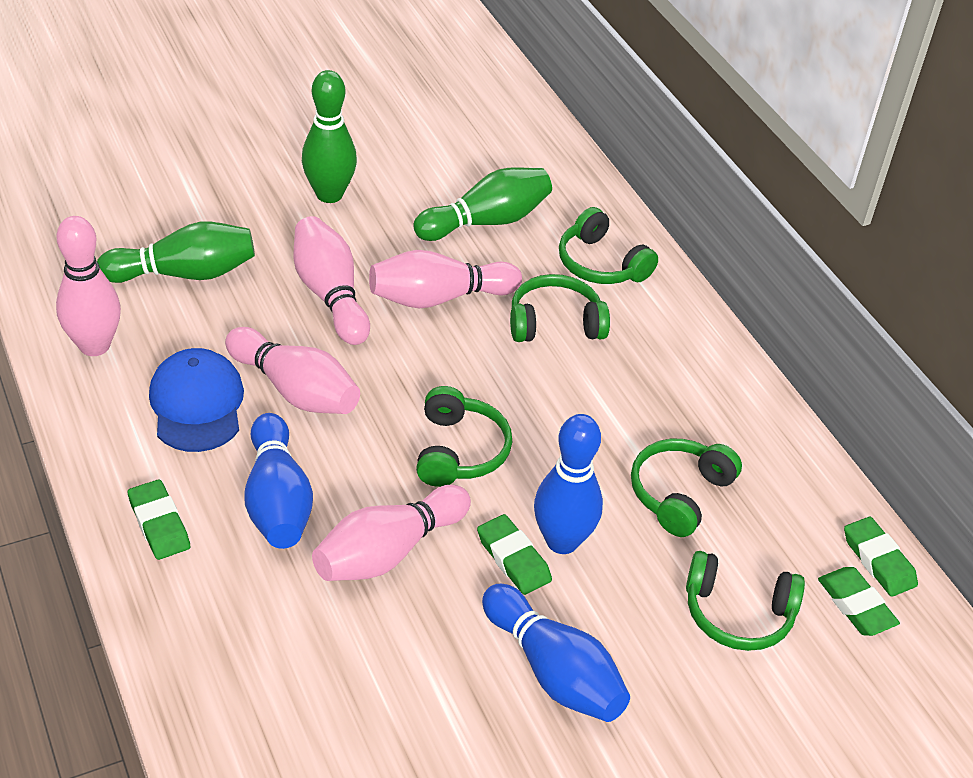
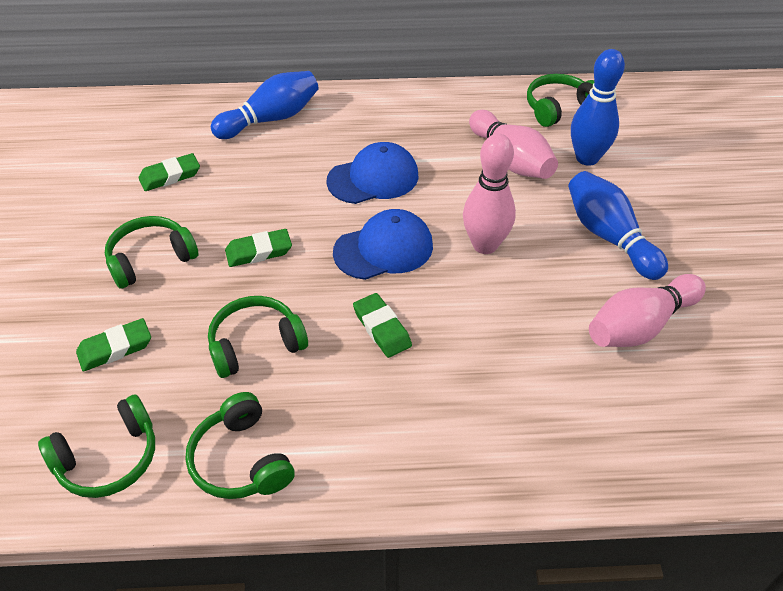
blue cap: 1 -> 2
green bowling pin: 3 -> 0
pink bowling pin: 5 -> 3

